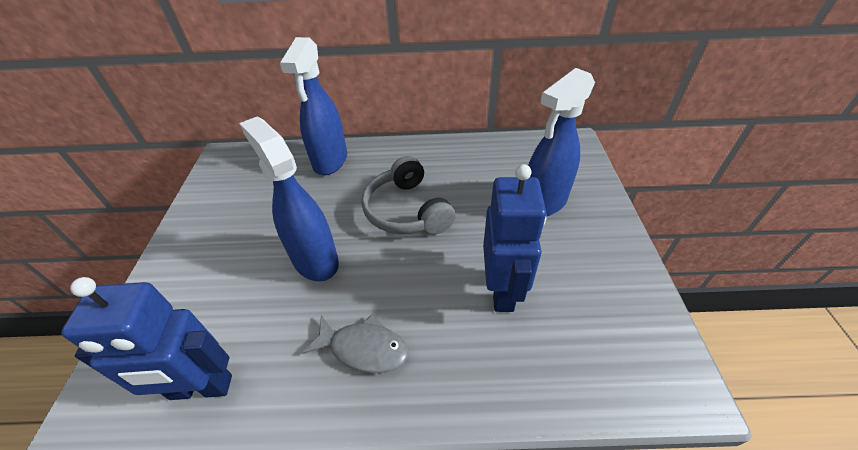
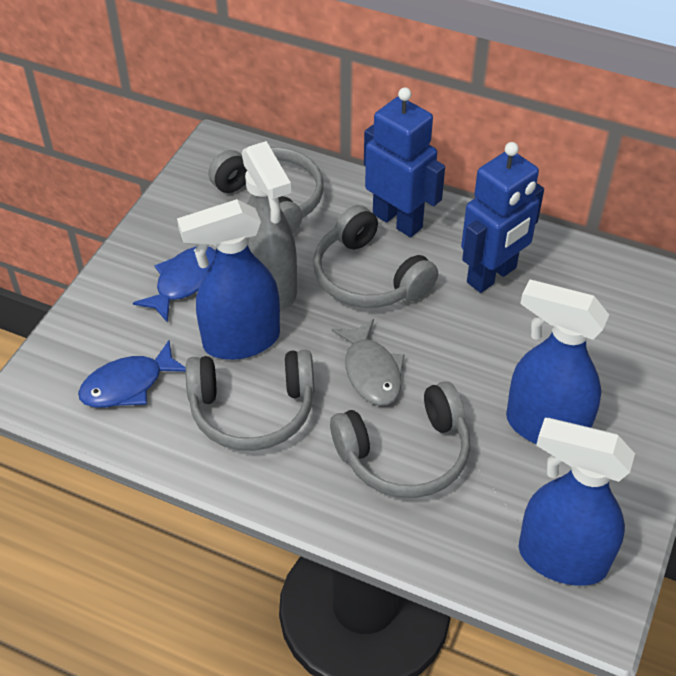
blue fish: 0 -> 2
grey headphones: 1 -> 4
grey spray bottle: 0 -> 1

